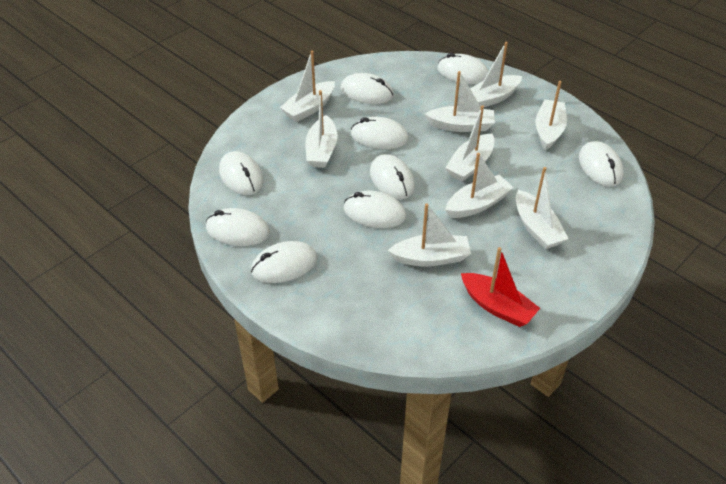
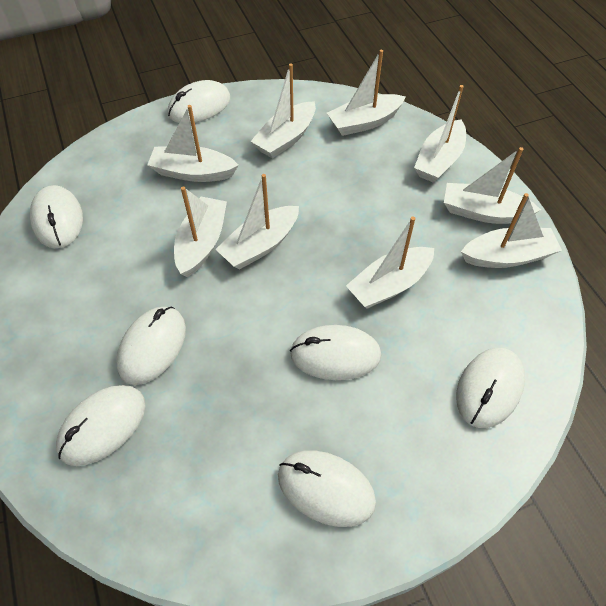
red boat: 1 -> 0
white mouse: 9 -> 7

